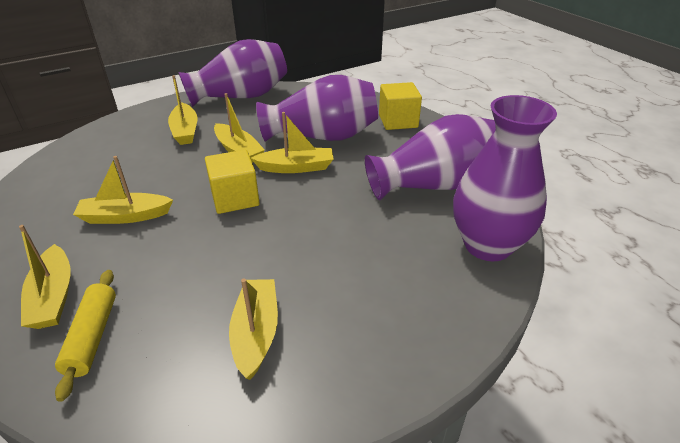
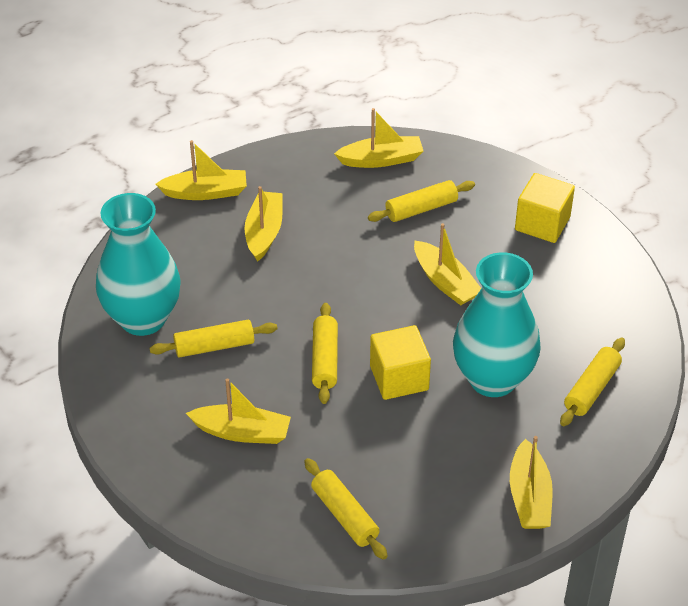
purple vase: 4 -> 0
turquoise vase: 0 -> 2
yellow rolling pin: 1 -> 5

